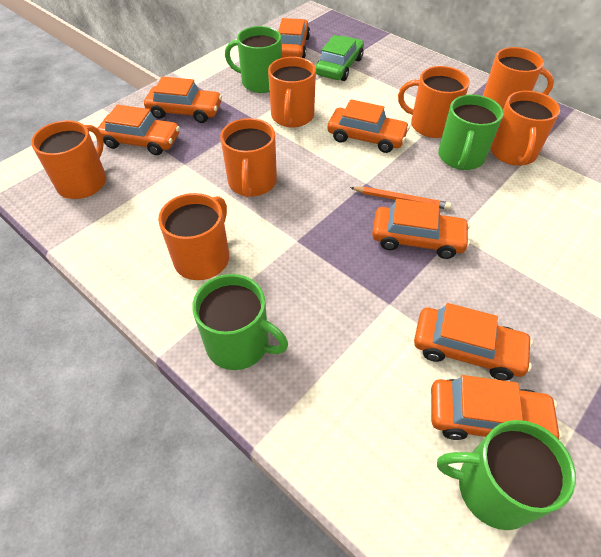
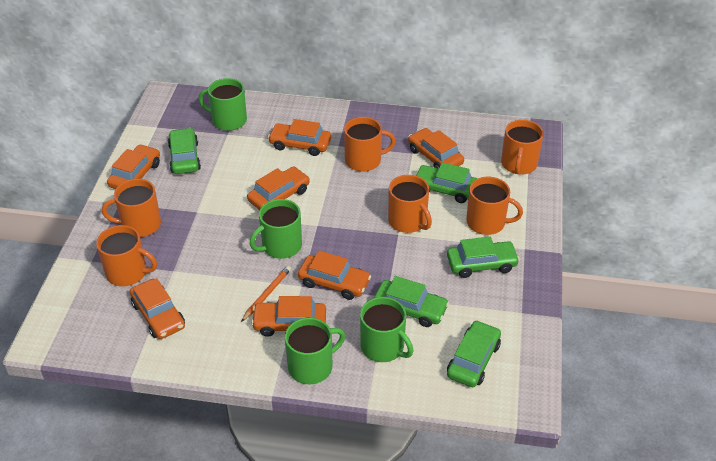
green car: 1 -> 5
orange mug: 7 -> 6

